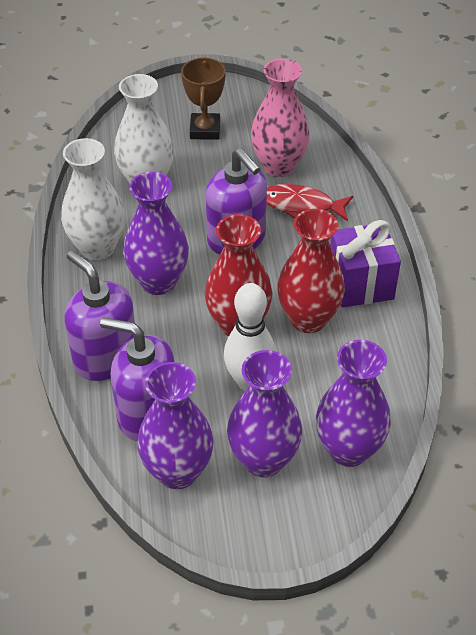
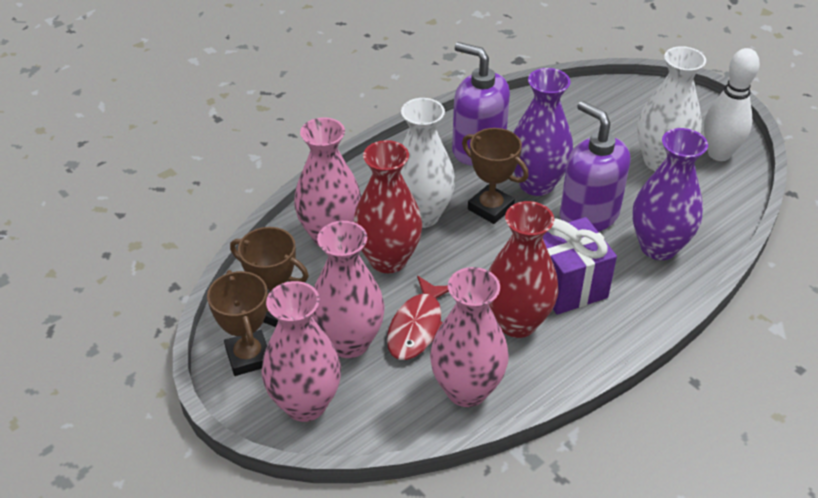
brown trophy: 1 -> 3
pink vase: 1 -> 4
purple soap dispenser: 3 -> 2
purple vase: 4 -> 2

